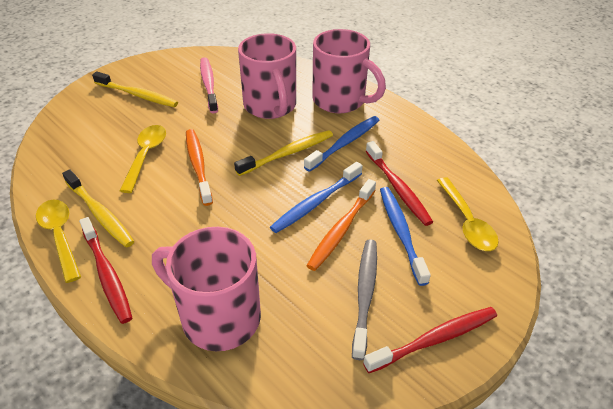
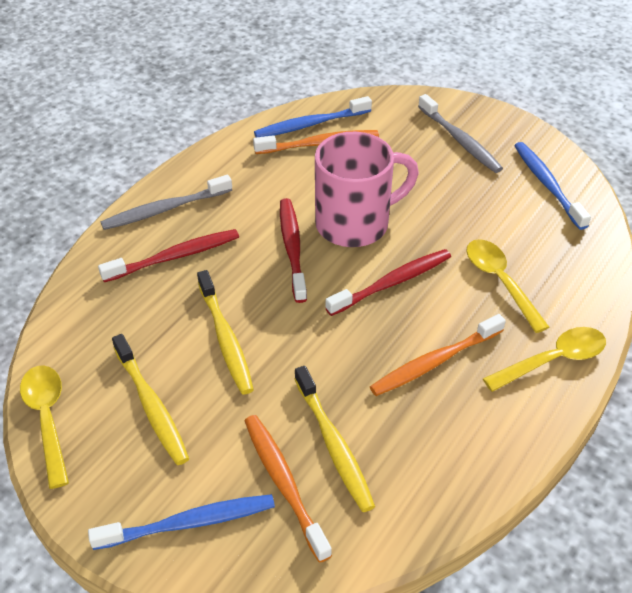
grey toothbrush: 1 -> 2
orange toothbrush: 2 -> 3
pink mug: 3 -> 1
pink toothbrush: 1 -> 0

